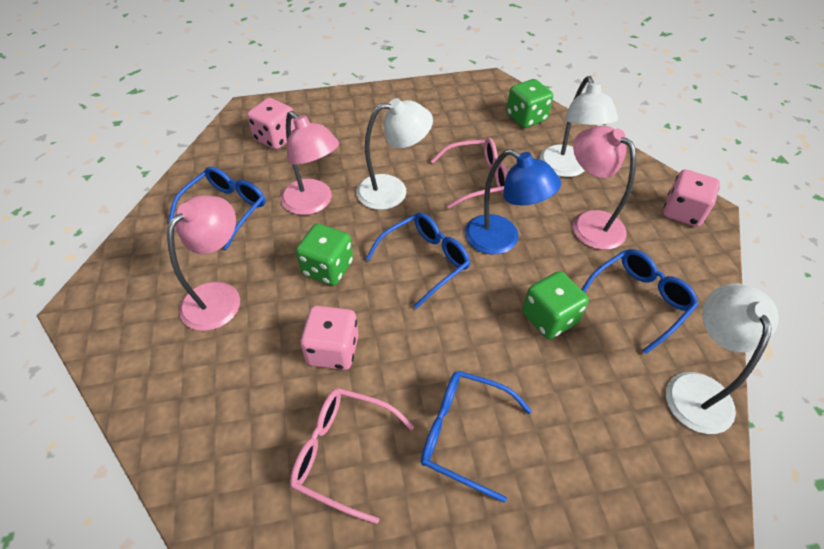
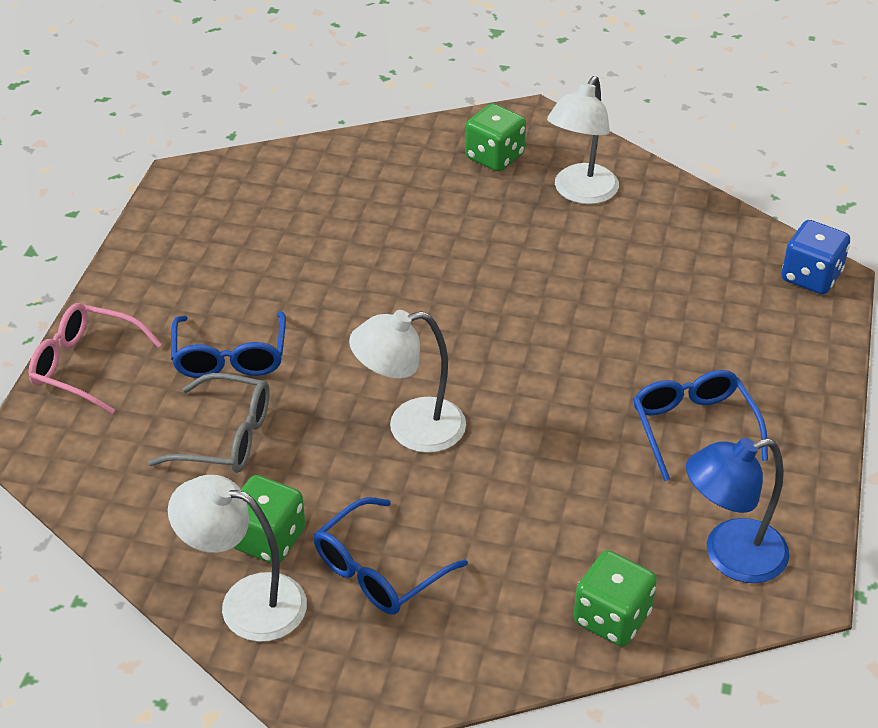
blue dice: 0 -> 1
blue glasses: 4 -> 3
grey glasses: 0 -> 1
pink dice: 3 -> 0
pink glasses: 2 -> 1
pink lamp: 3 -> 0

